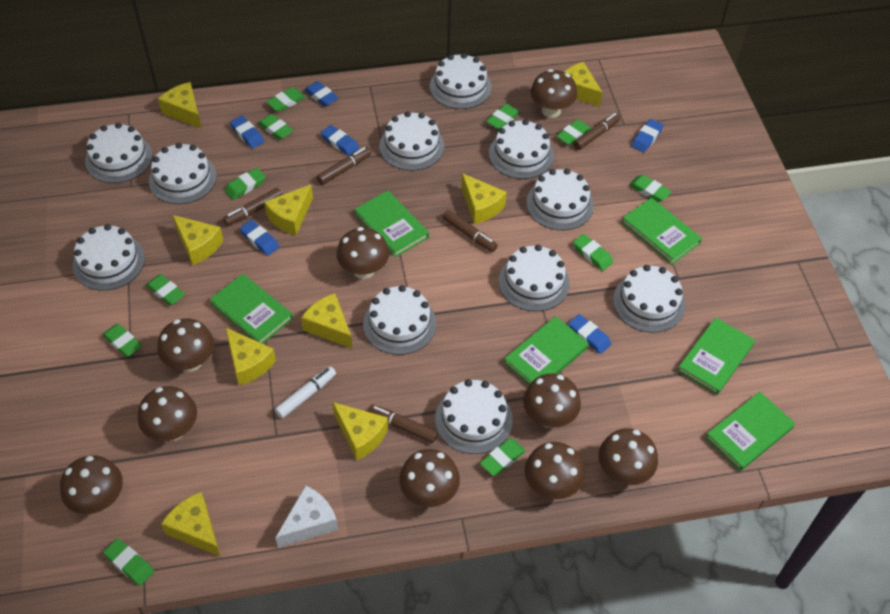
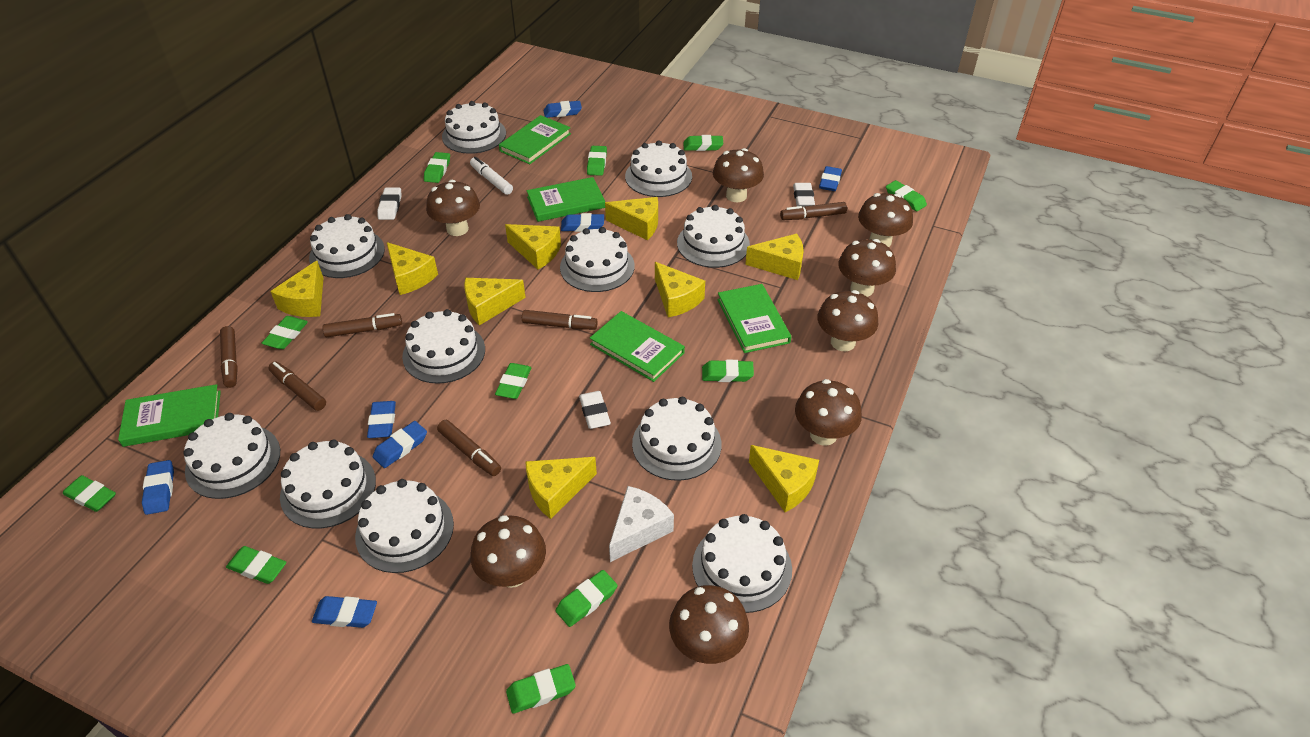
blue eraser: 6 -> 7
brown marker: 5 -> 6
brown mushroom: 9 -> 8
green book: 6 -> 5
white eraser: 0 -> 3

